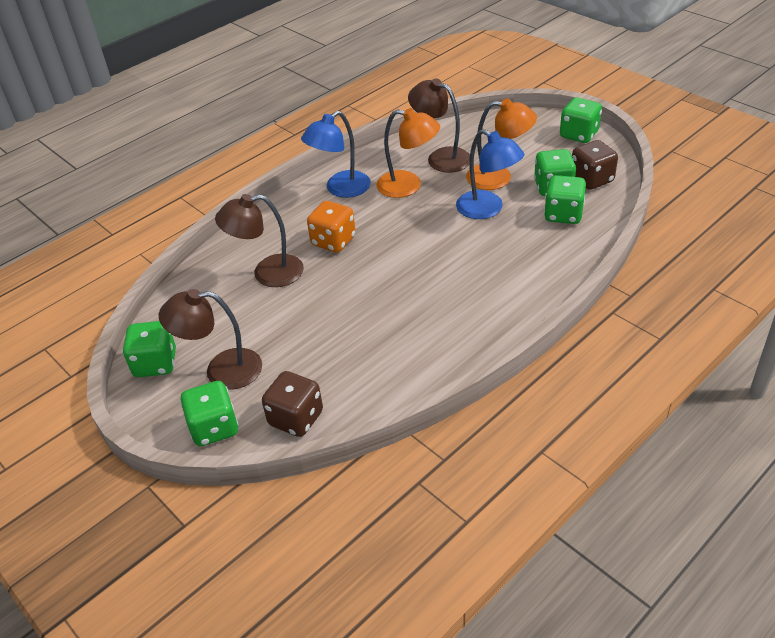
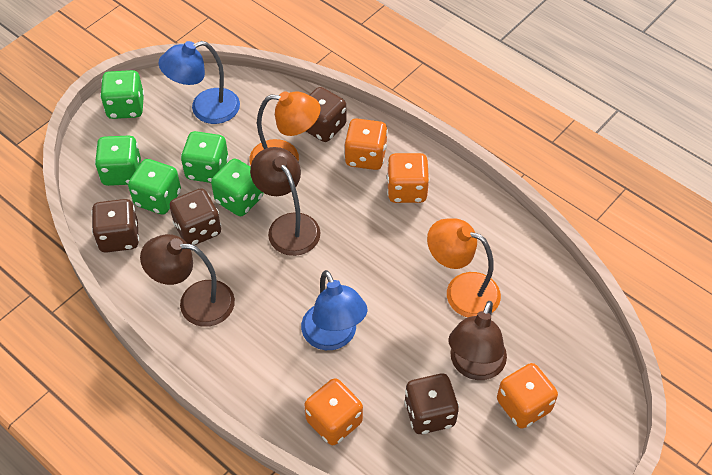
brown dice: 2 -> 4
orange dice: 1 -> 4

